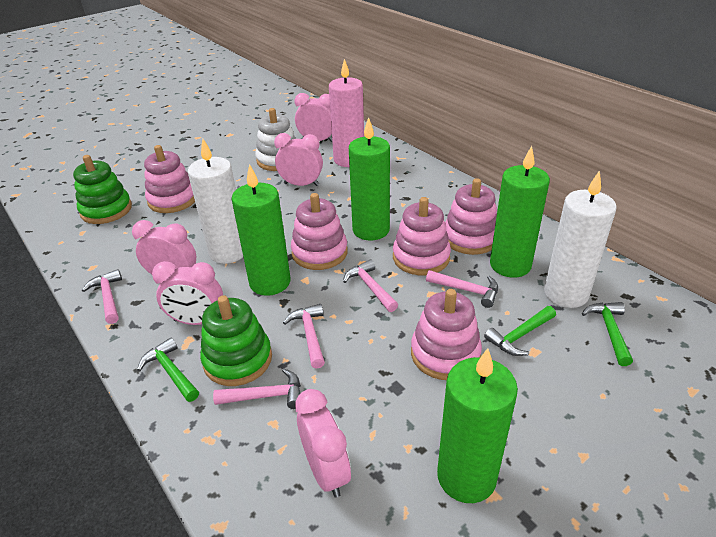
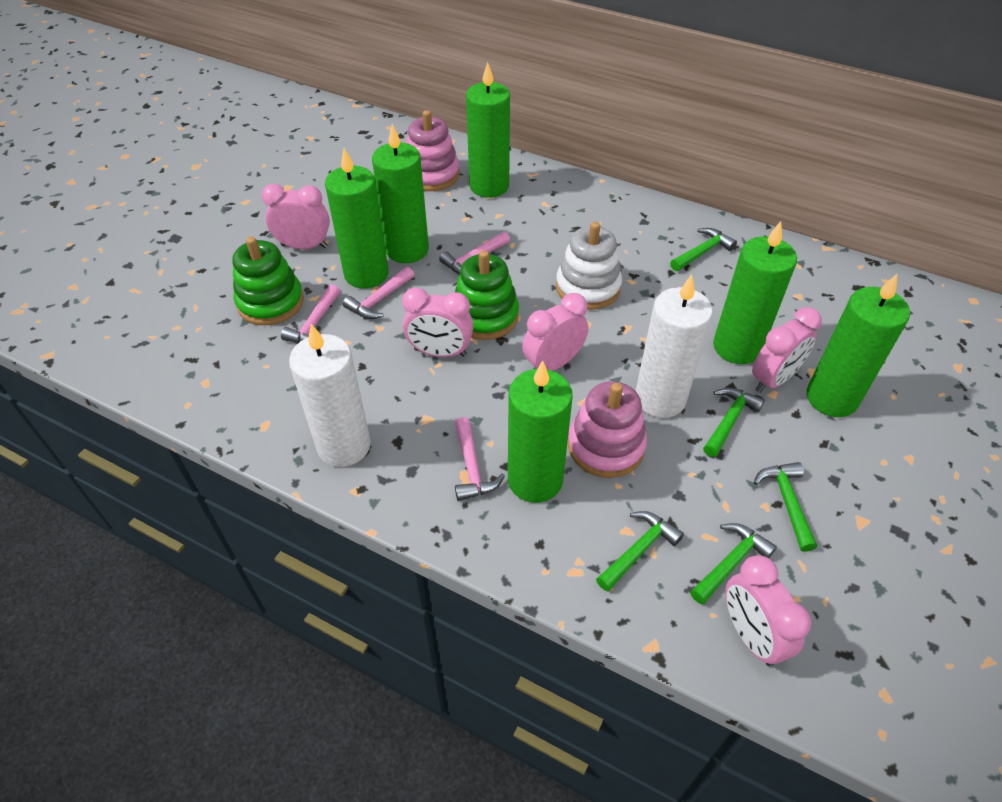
green candle: 4 -> 6
green hammer: 3 -> 5
pink candle: 1 -> 0
pink hammer: 5 -> 4
pink stacking toy: 5 -> 2

